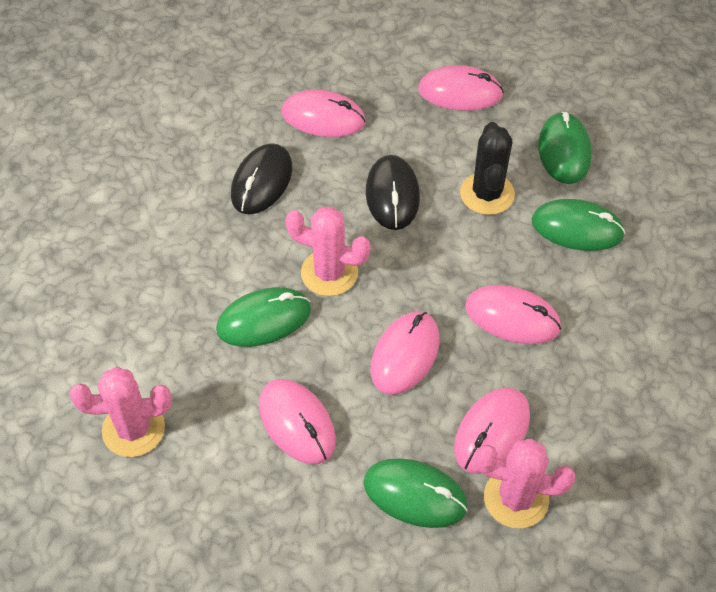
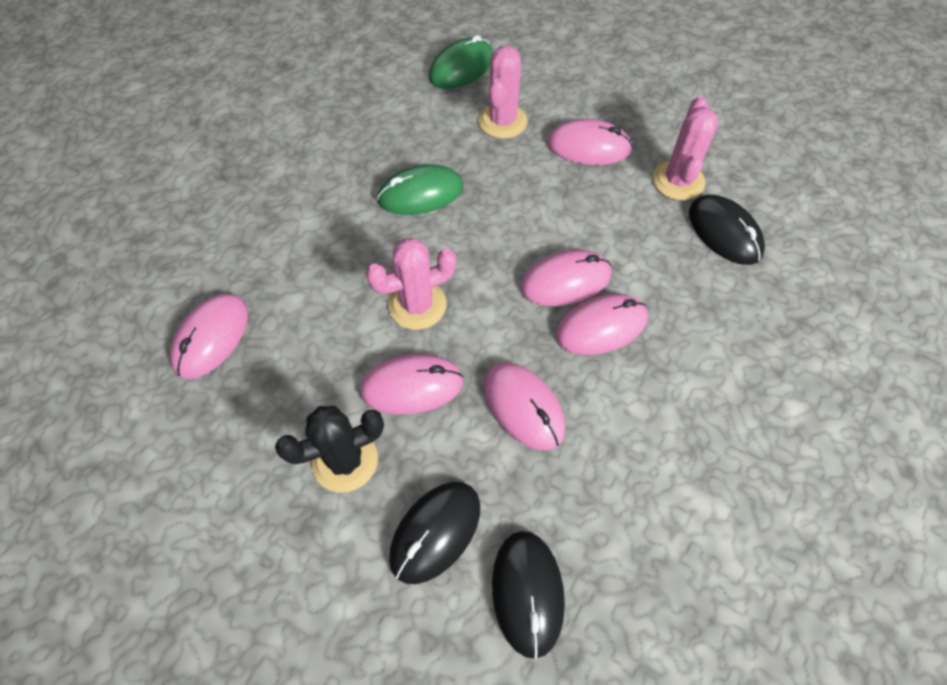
black mouse: 2 -> 3
green mouse: 4 -> 2

